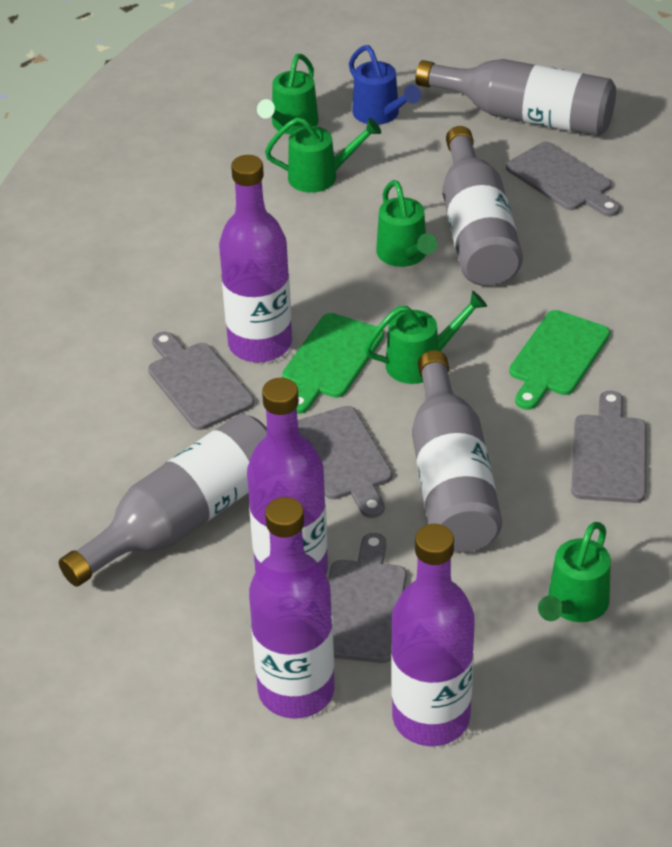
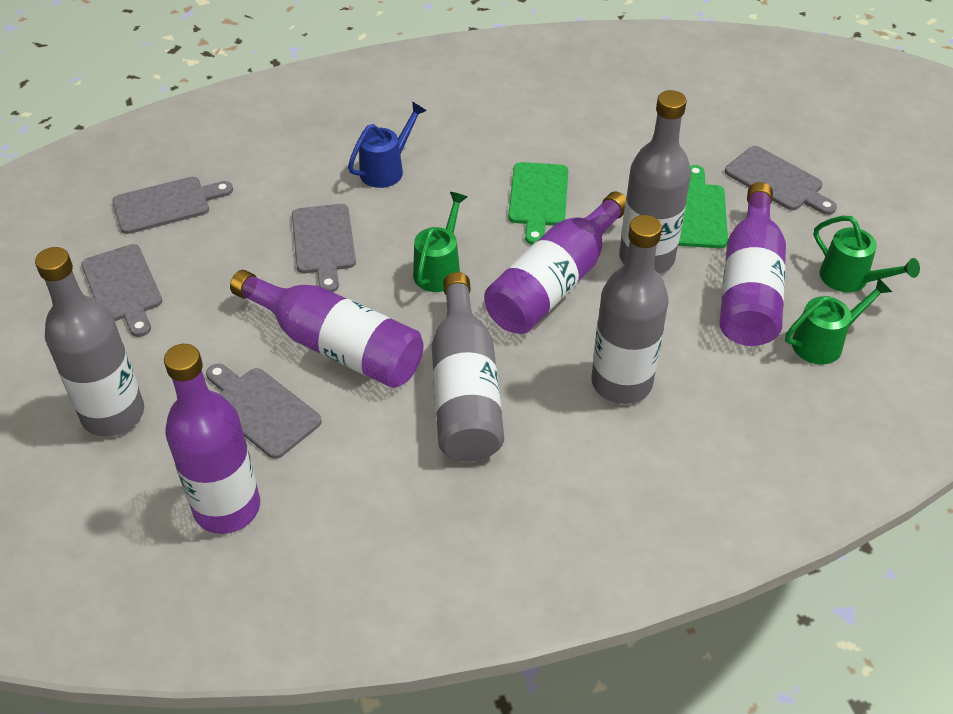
green watering can: 5 -> 3

